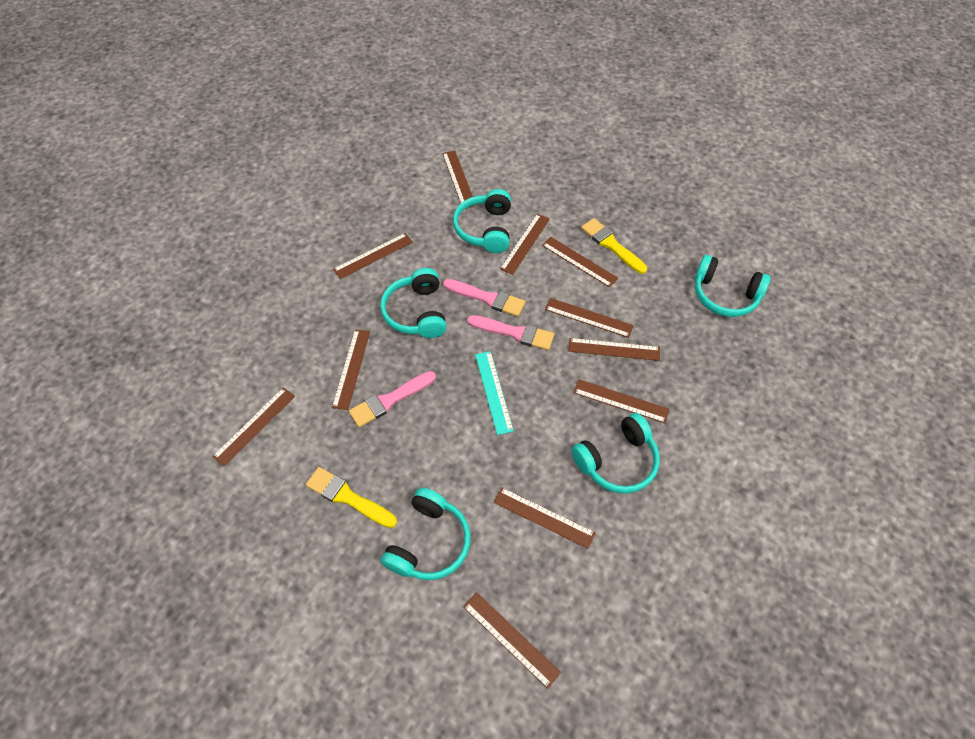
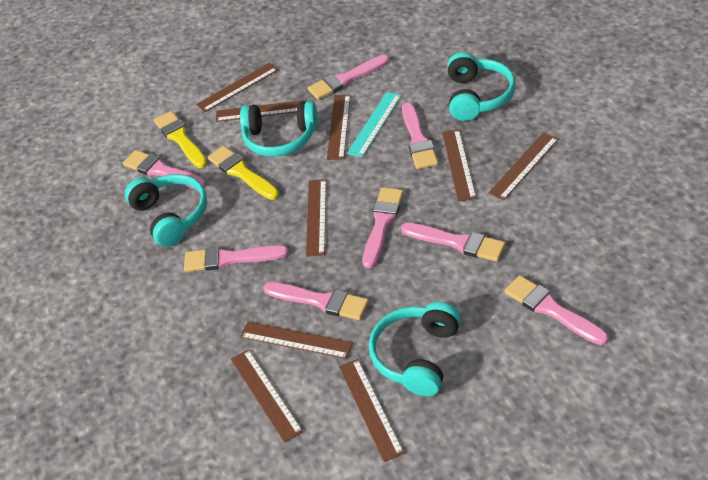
brown ruler: 11 -> 9
pink brush: 3 -> 8
turquoise headphones: 5 -> 4

